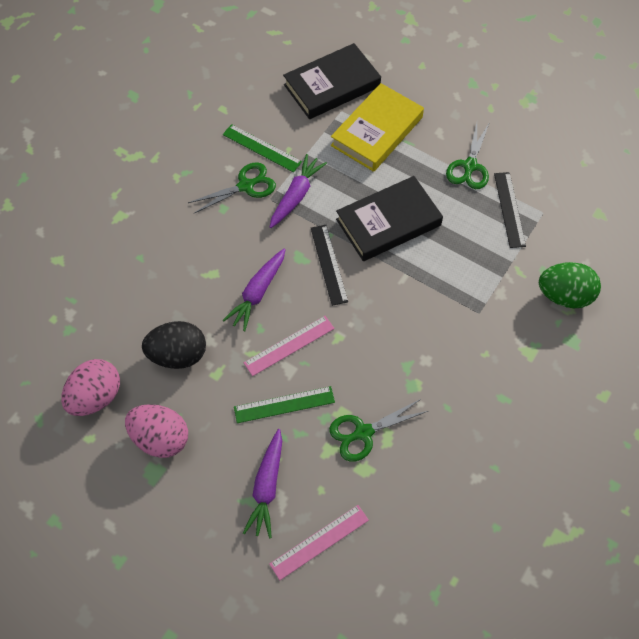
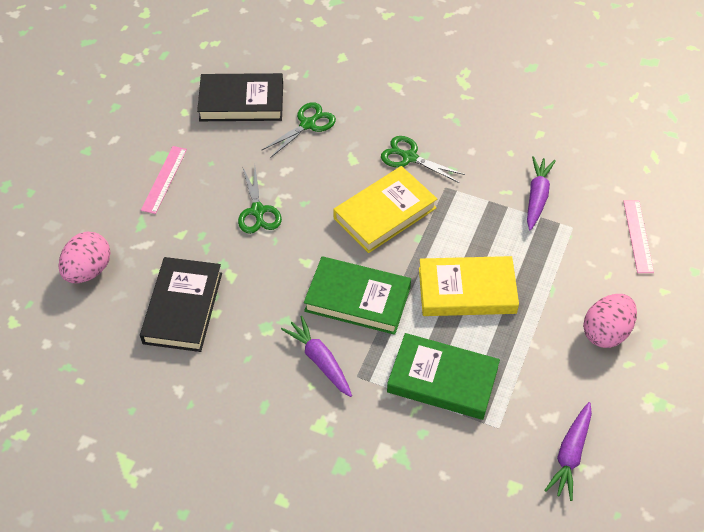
black egg: 1 -> 0
black ruler: 2 -> 0
green book: 0 -> 2
green egg: 1 -> 0
green ruler: 2 -> 0
yellow book: 1 -> 2

